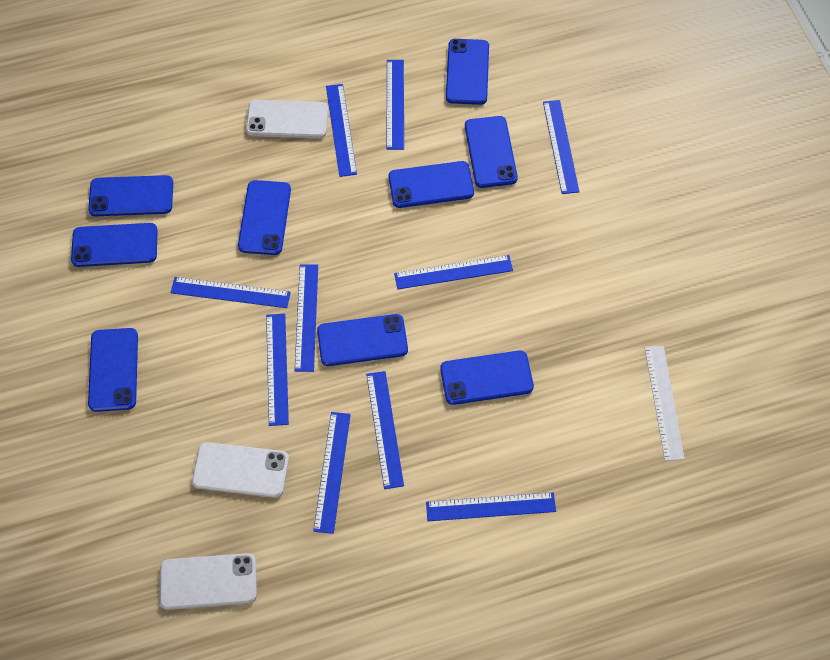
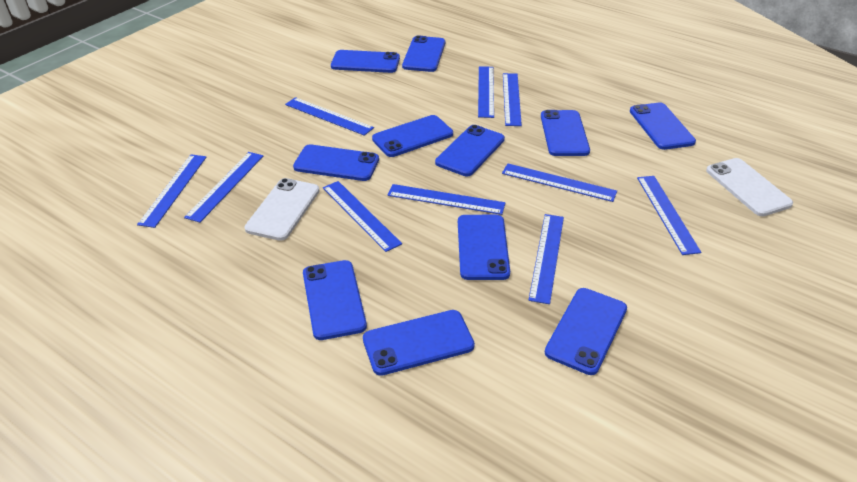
blue phone: 9 -> 11
white phone: 3 -> 2
white ruler: 1 -> 0

